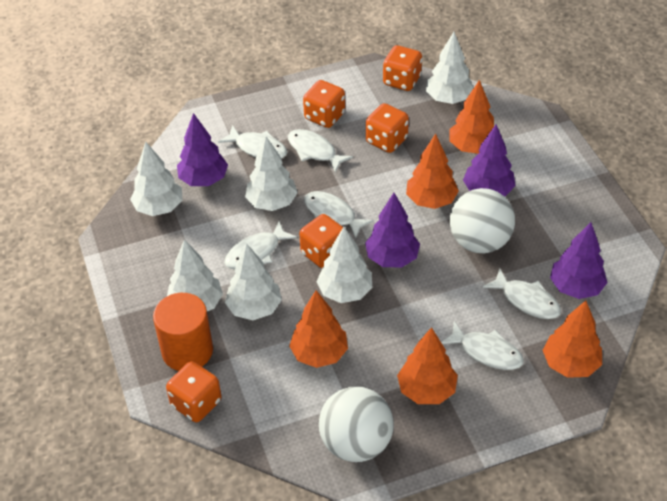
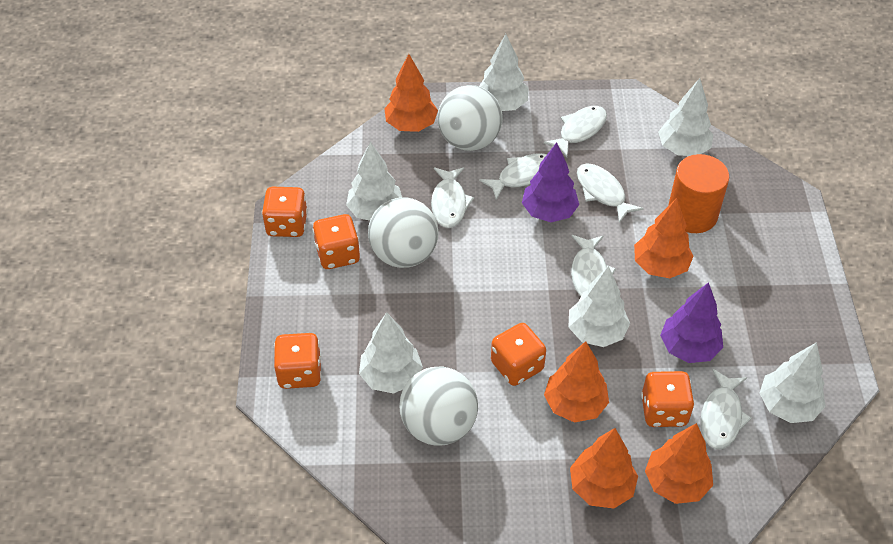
purple tree: 4 -> 2
white ball: 2 -> 3

